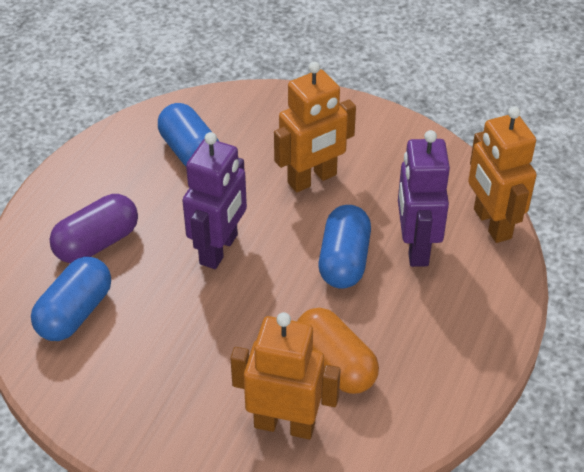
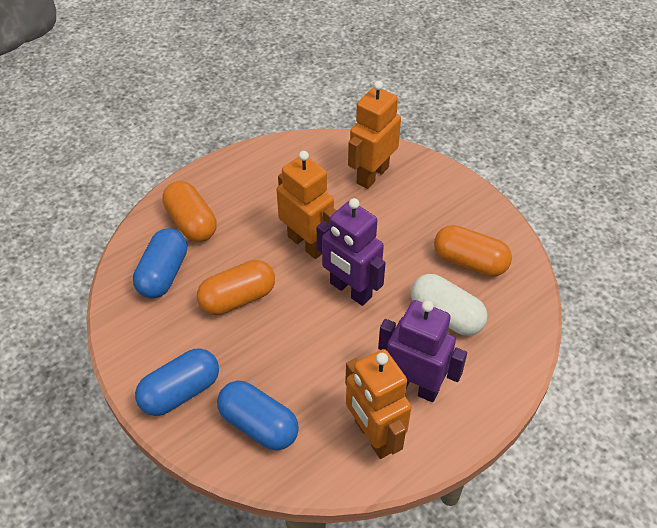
orange capsule: 1 -> 3
purple capsule: 1 -> 0
white capsule: 0 -> 1

